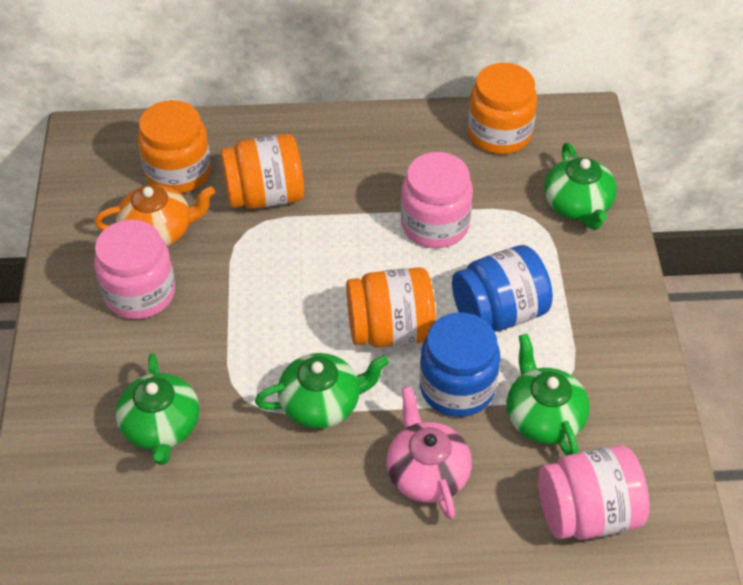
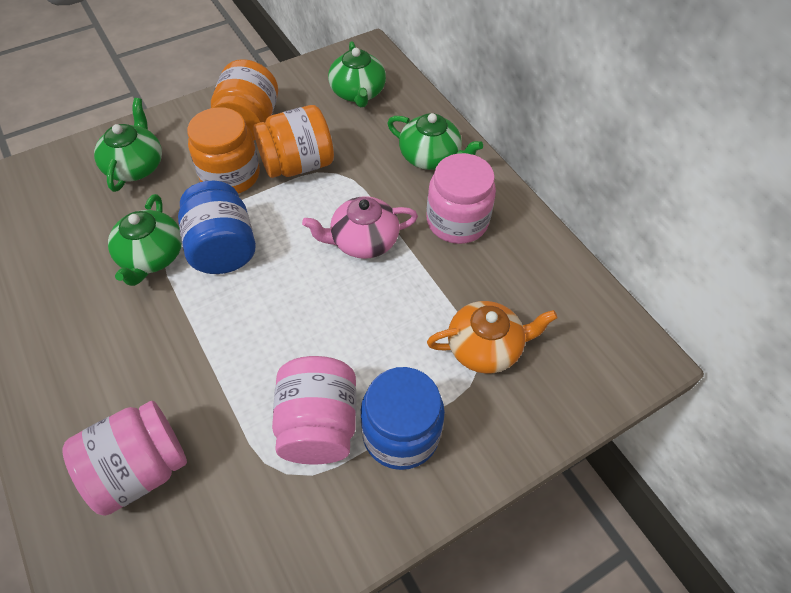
orange jar: 4 -> 3

